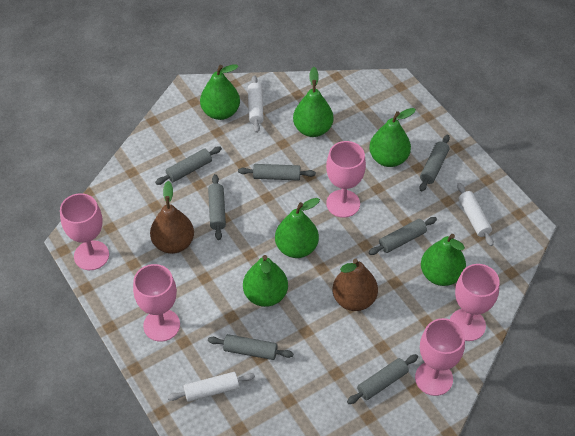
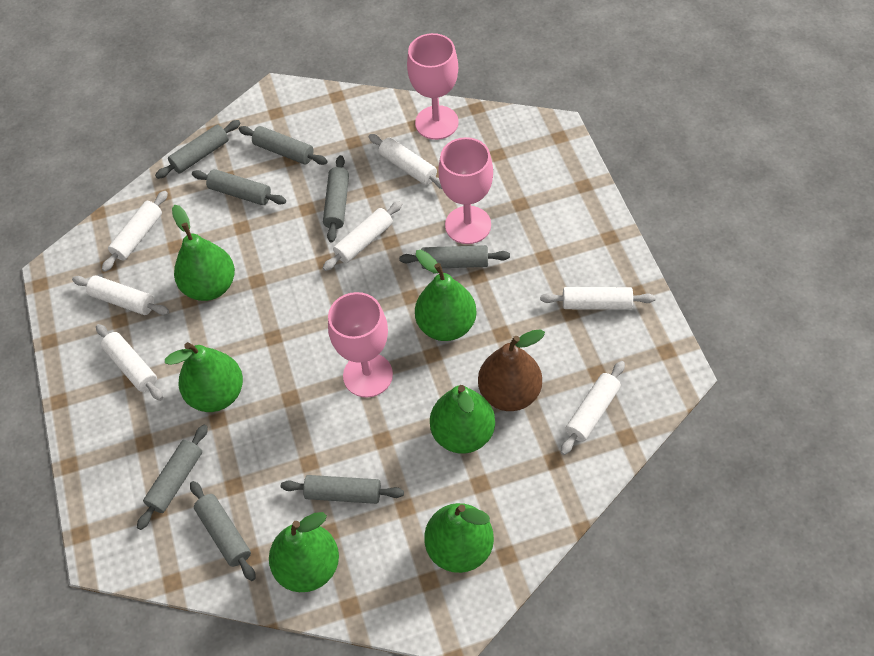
brown pear: 2 -> 1
grey rolling pin: 7 -> 8
pink goblet: 5 -> 3
white rolling pin: 3 -> 7

